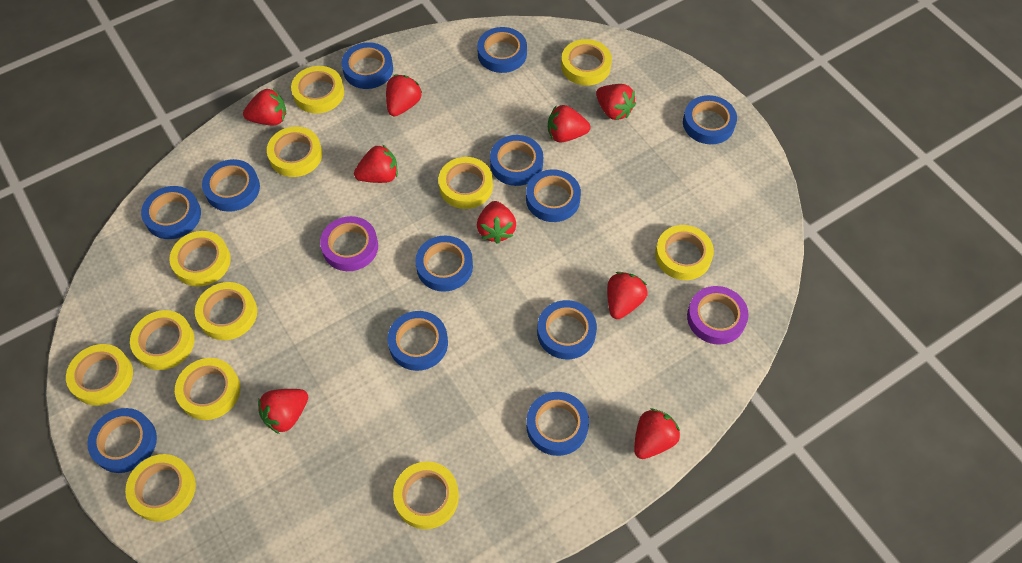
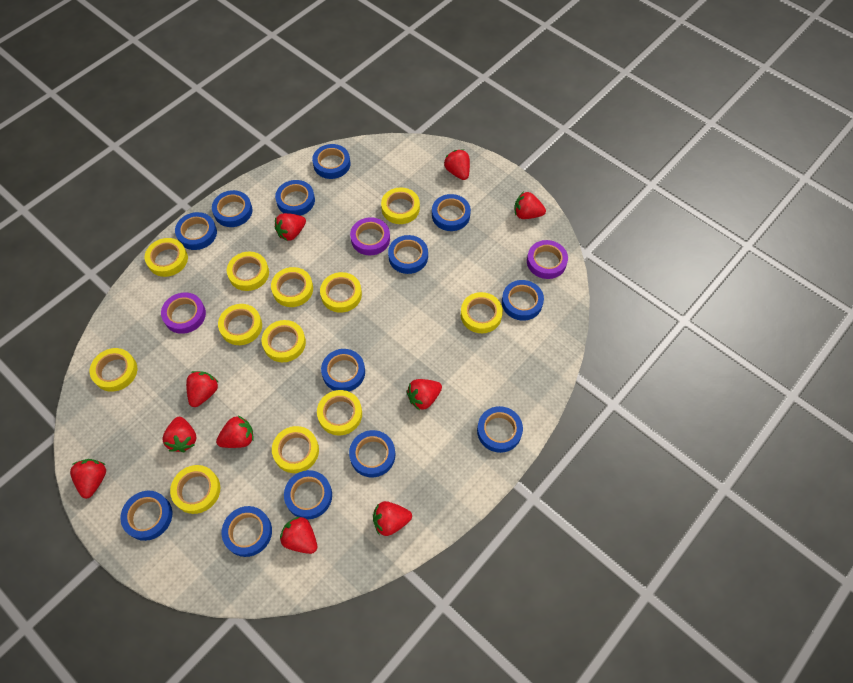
blue tape: 12 -> 13
purple tape: 2 -> 3
red strawberry: 9 -> 10

